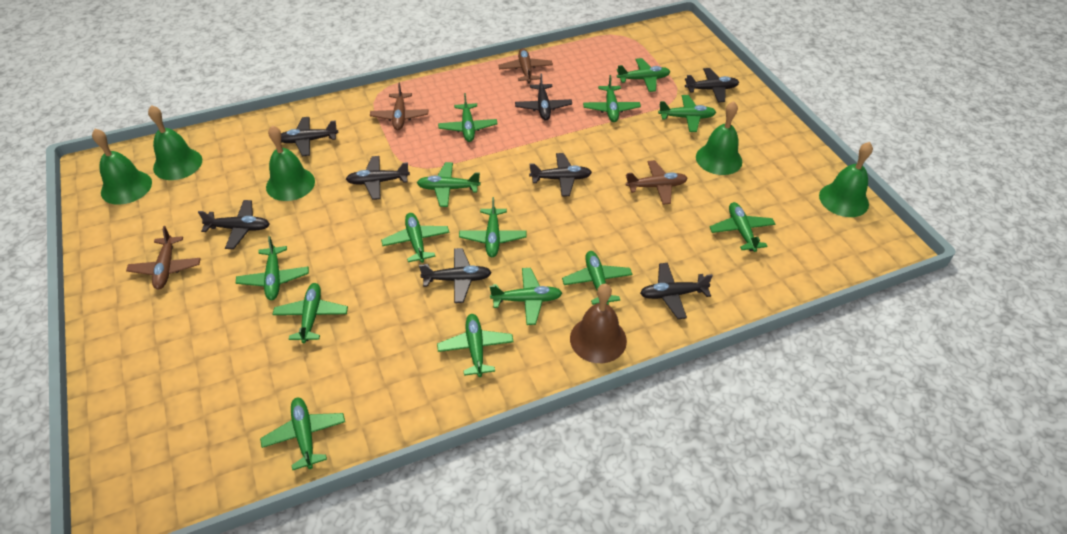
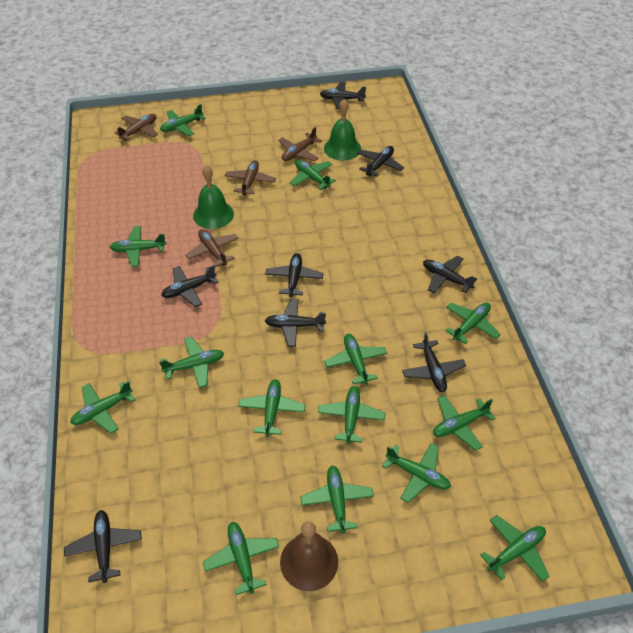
green bell: 5 -> 2

